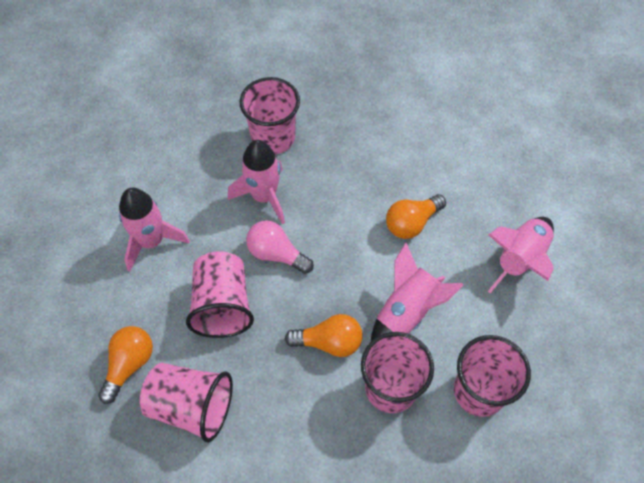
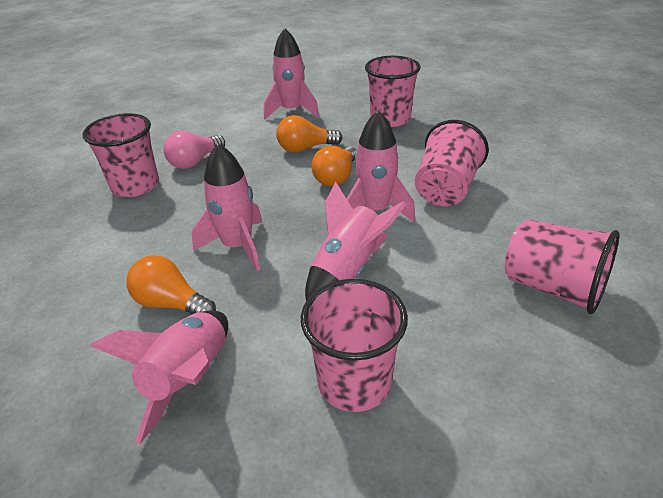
pink rocket: 4 -> 5

